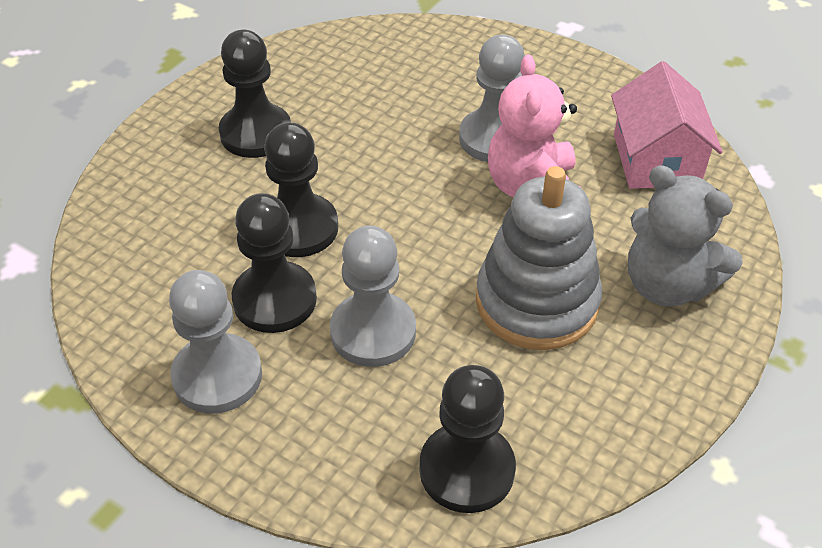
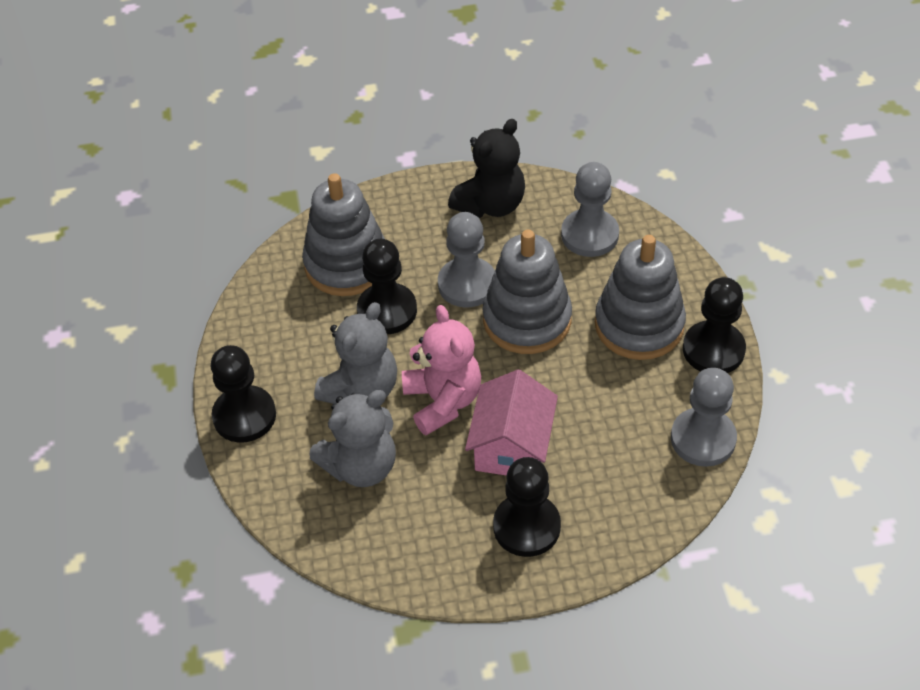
black teddy bear: 0 -> 1
grey stacking toy: 1 -> 3
grey teddy bear: 1 -> 2

